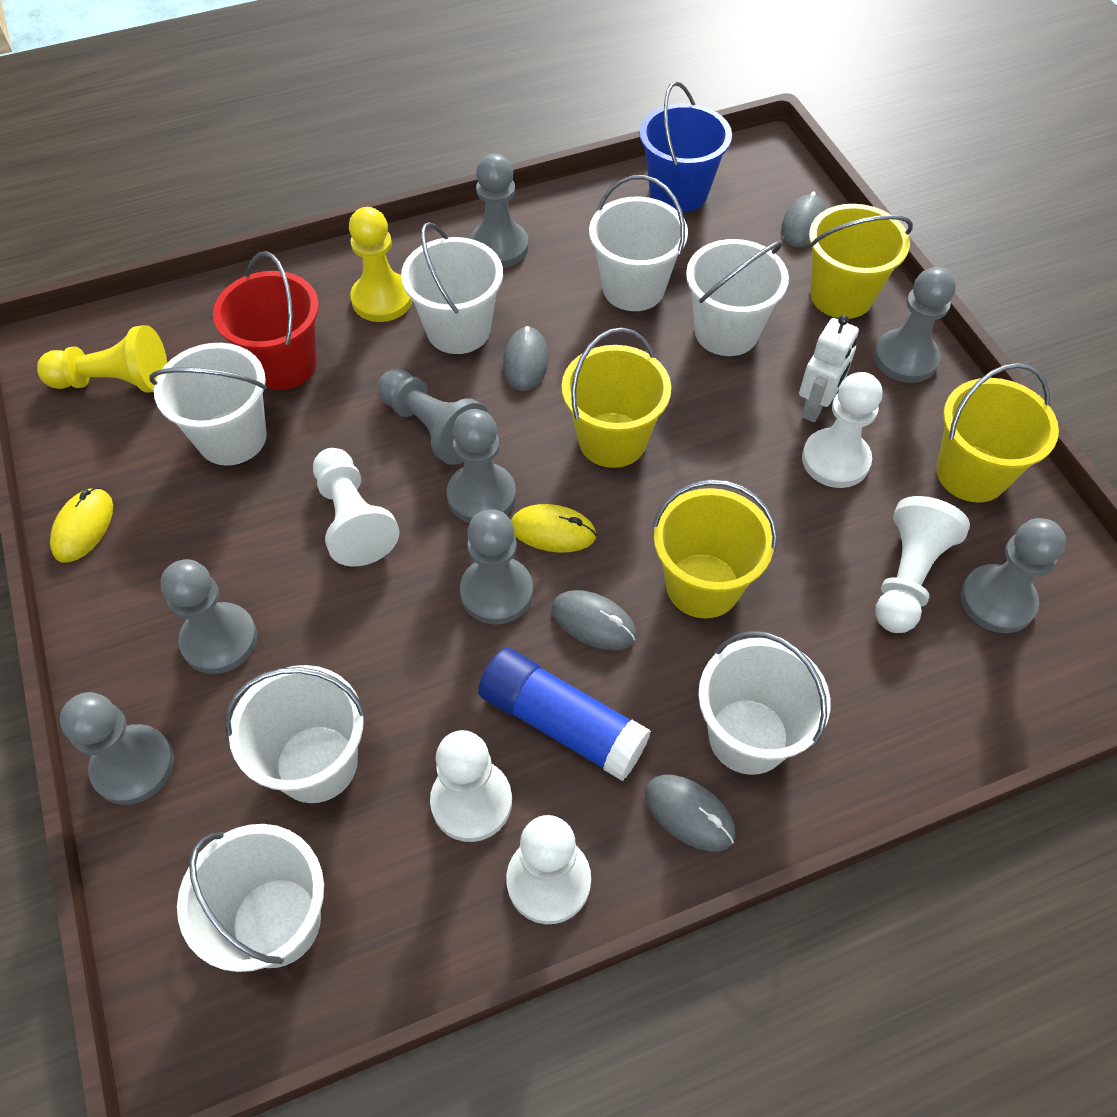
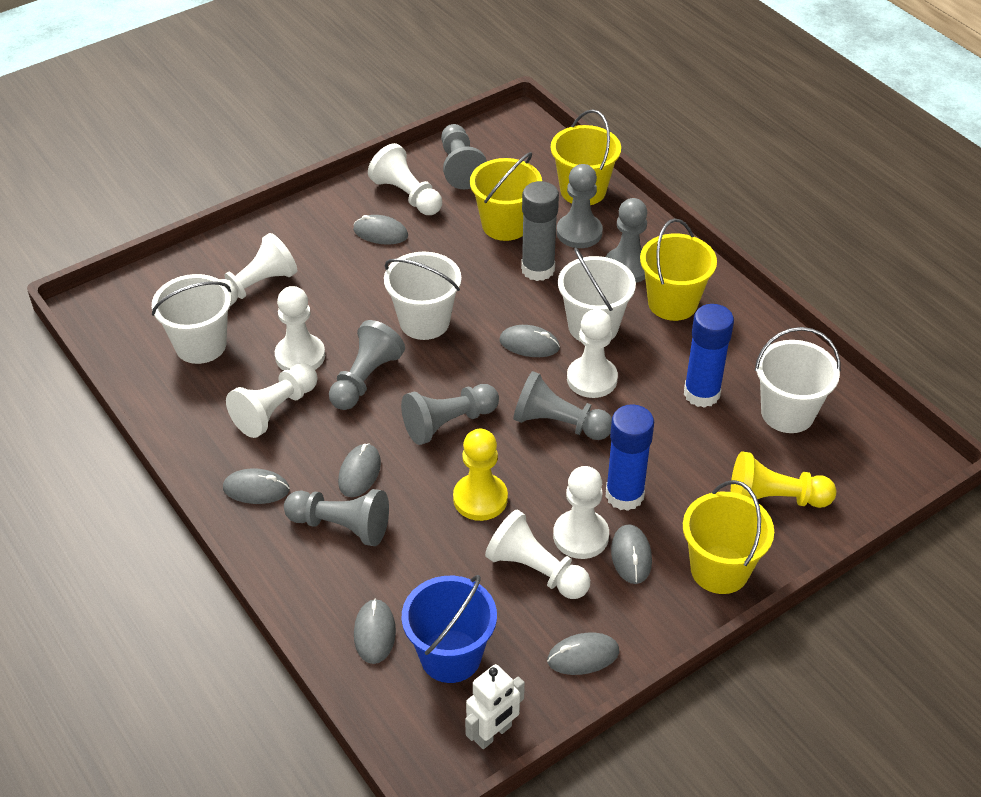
blue glue stick: 1 -> 2
grey glue stick: 0 -> 1
grey mouse: 4 -> 7
grey pawn: 8 -> 7
red bucket: 1 -> 0
white bucket: 7 -> 4
white pawn: 5 -> 7
yellow mouse: 2 -> 0

